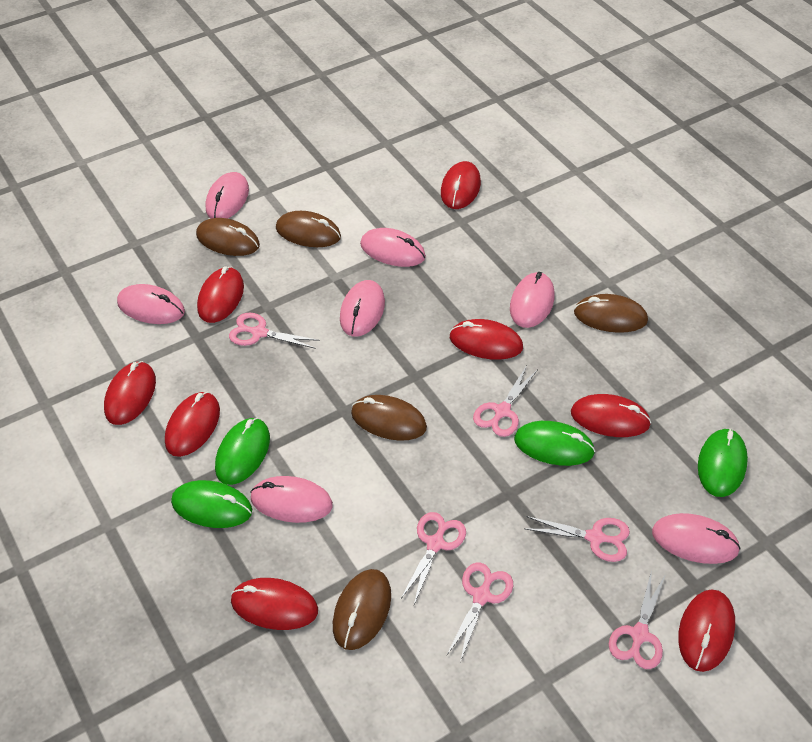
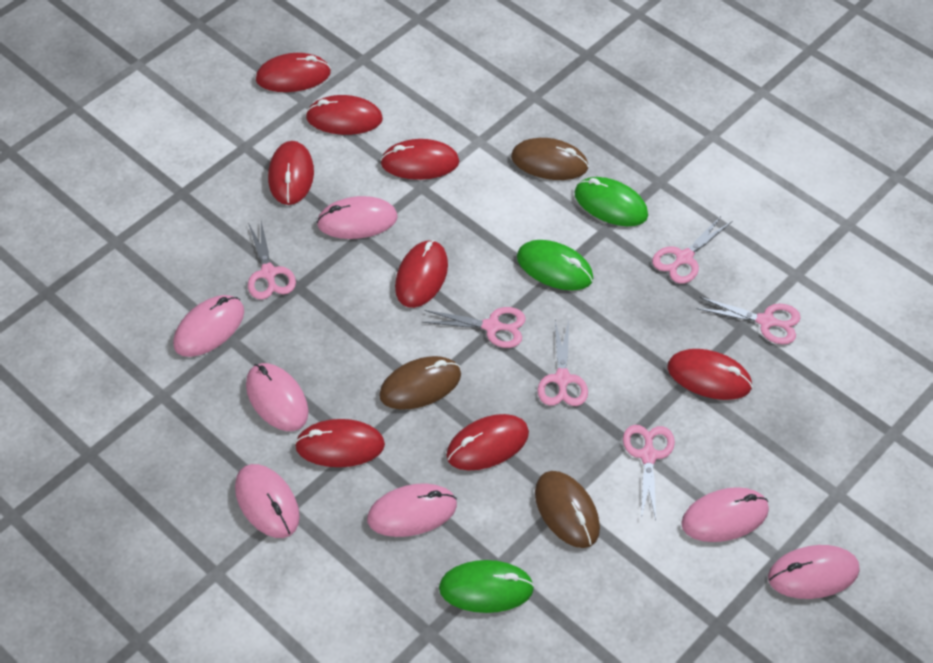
brown mouse: 5 -> 3
green mouse: 4 -> 3

